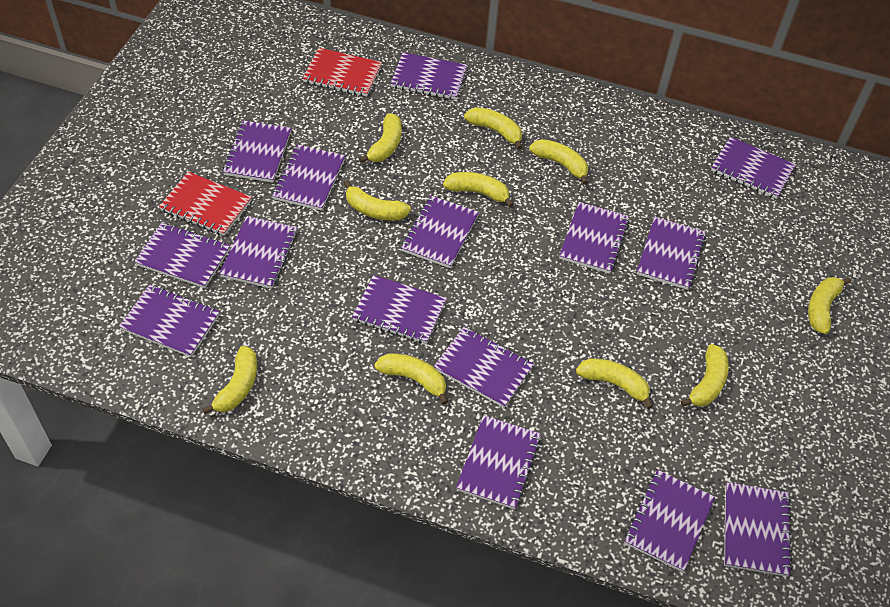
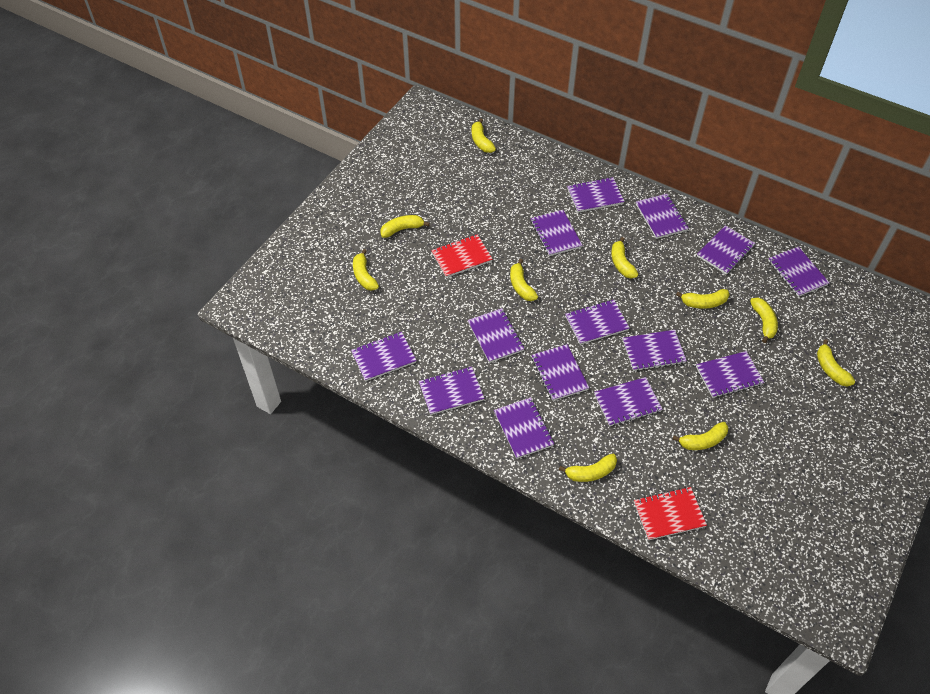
purple notebook: 15 -> 14

